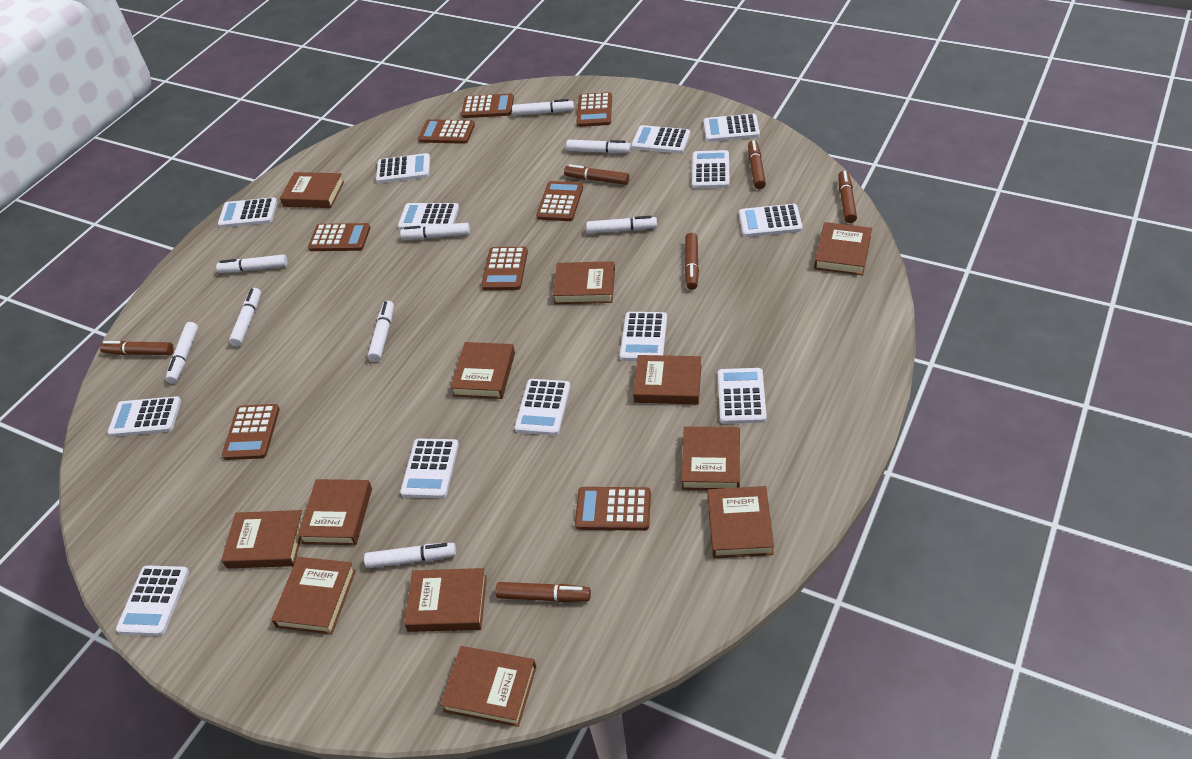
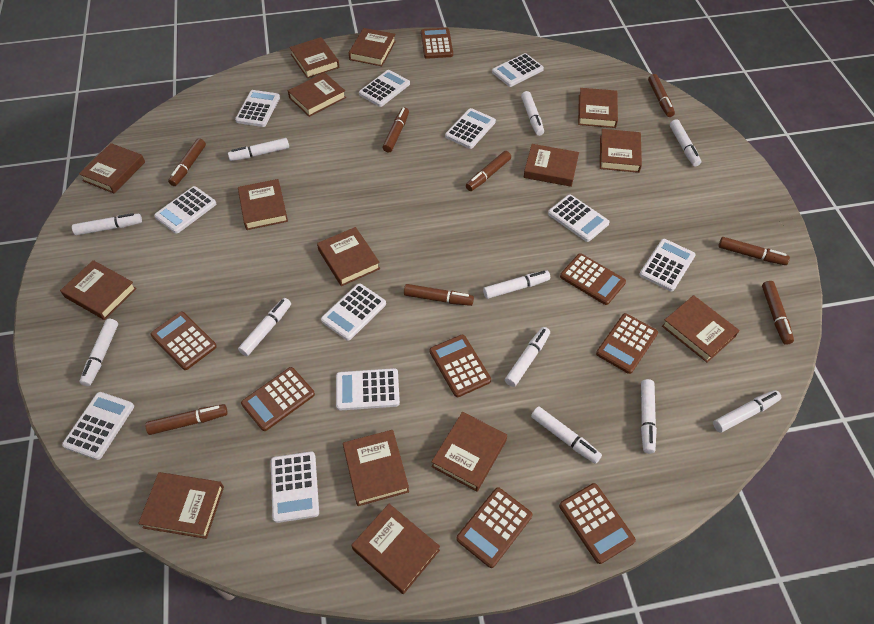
brown book: 12 -> 15
brown marker: 6 -> 8
white calculator: 13 -> 11
white marker: 9 -> 11

